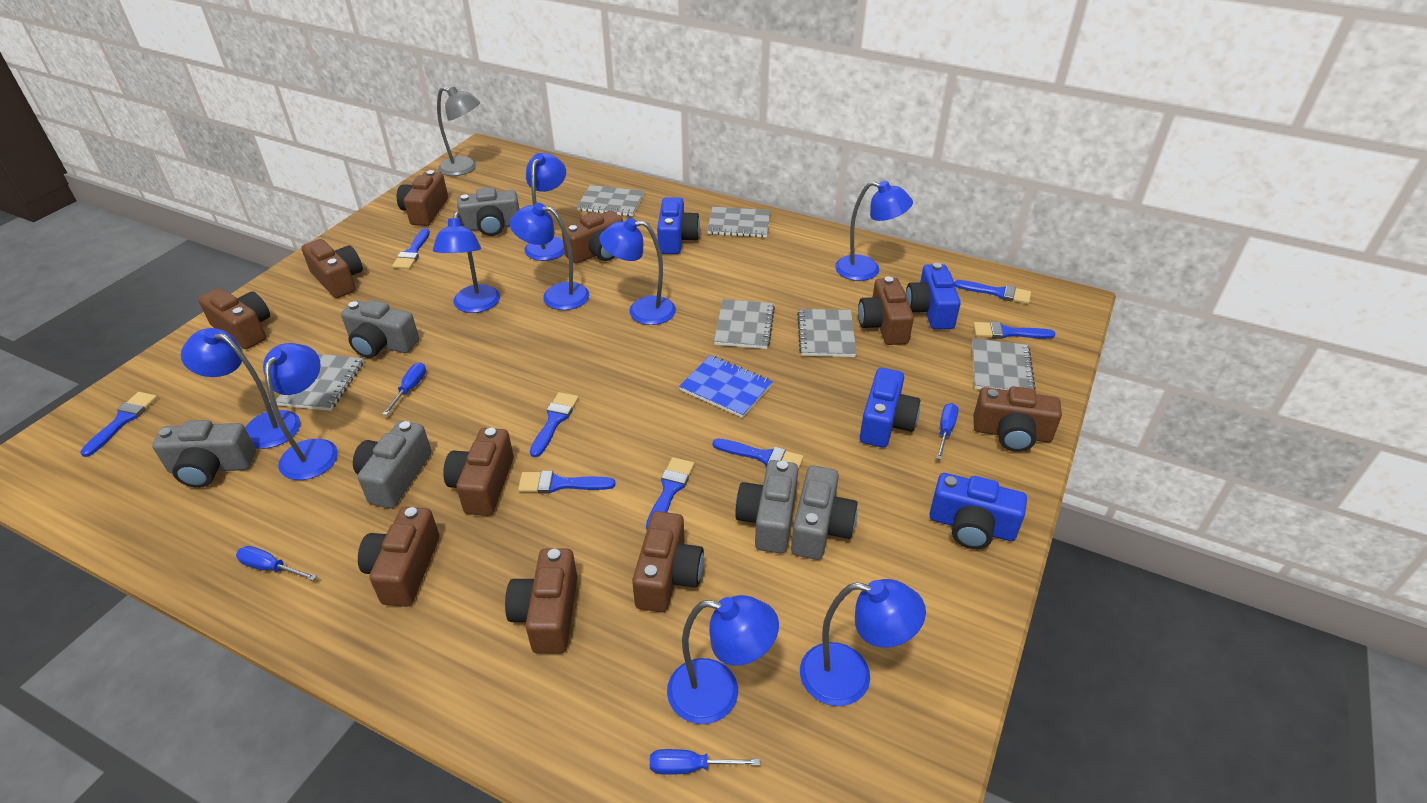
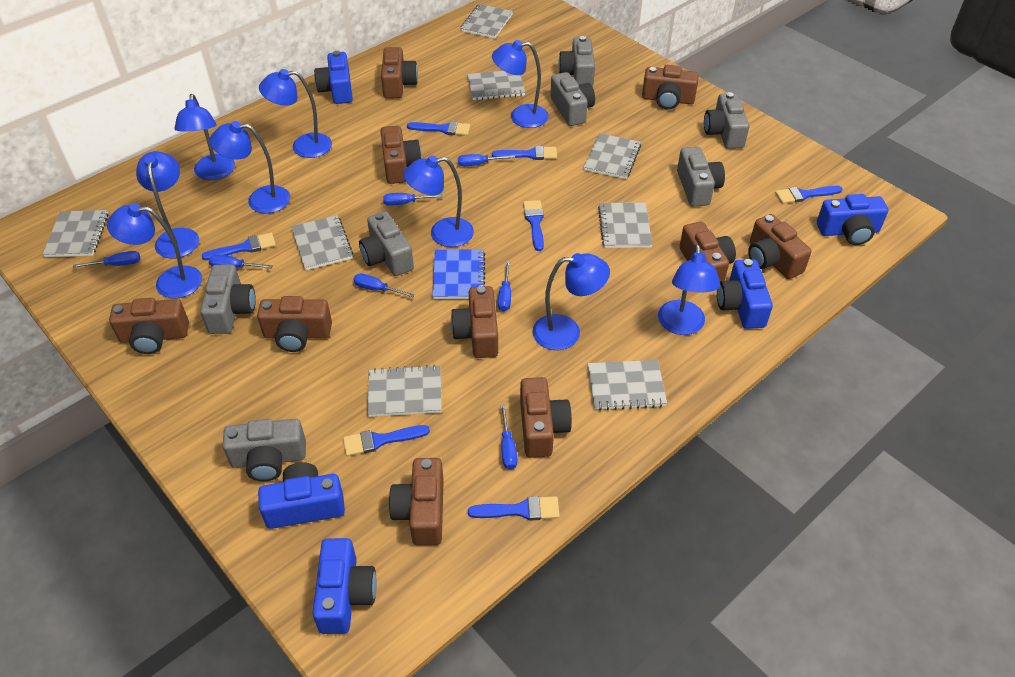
blue brush: 8 -> 7
blue camera: 4 -> 5
blue screwdriver: 4 -> 7
grey camera: 6 -> 7
grey lamp: 1 -> 0
grey notebook: 6 -> 8

